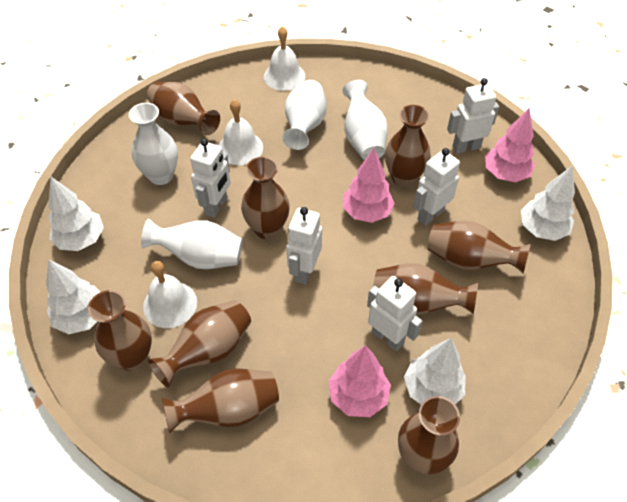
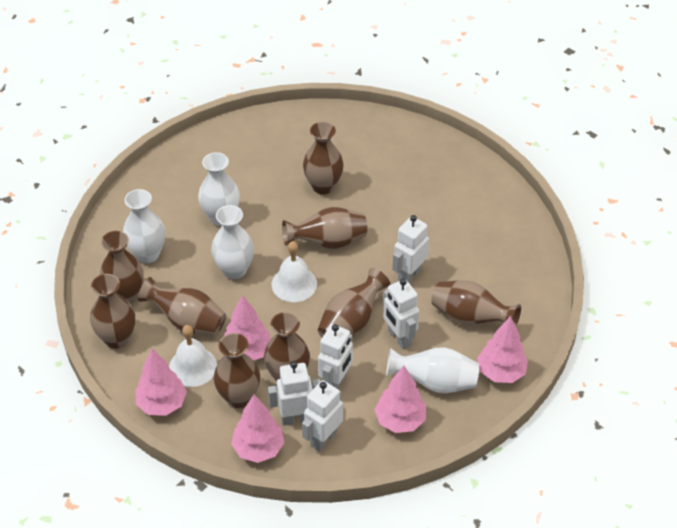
pink tree: 3 -> 5
white bell: 3 -> 2
white tree: 4 -> 0

